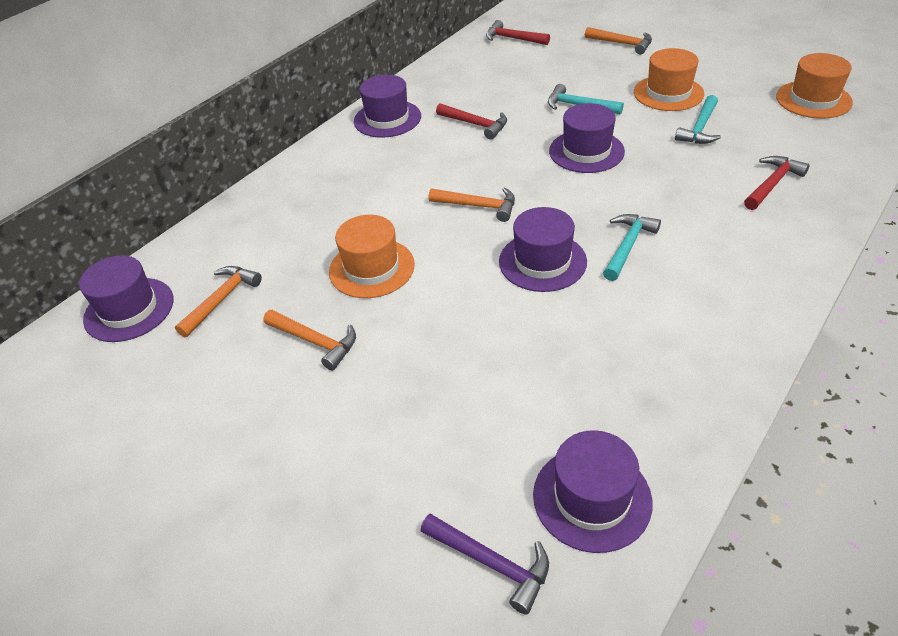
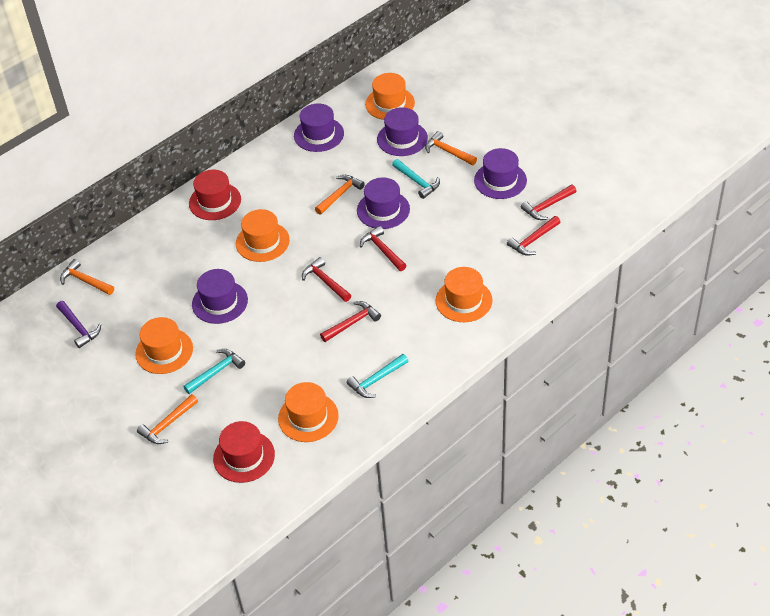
orange hat: 3 -> 5
red hammer: 3 -> 5
red hat: 0 -> 2

